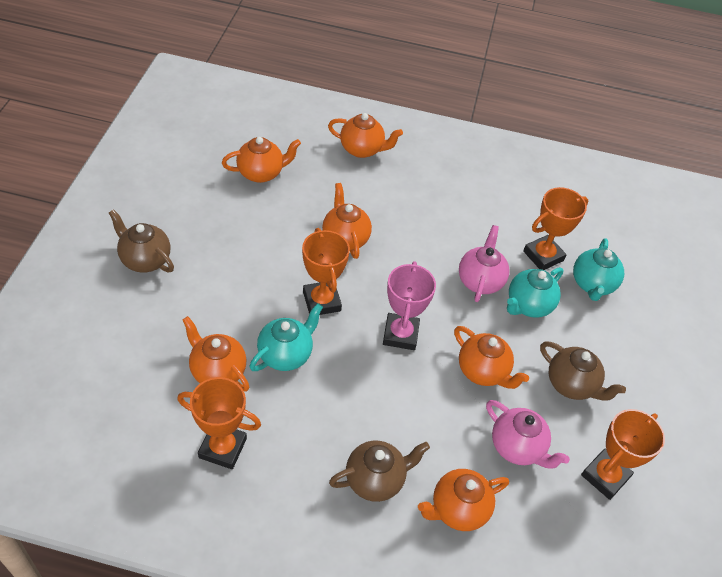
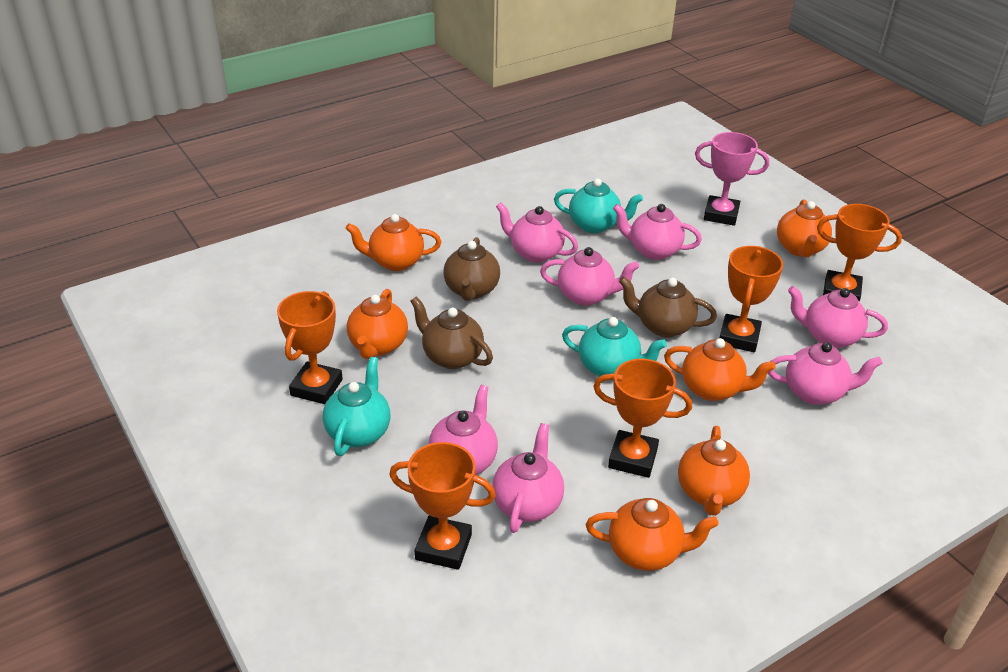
orange trophy: 4 -> 5
pink teapot: 2 -> 7

